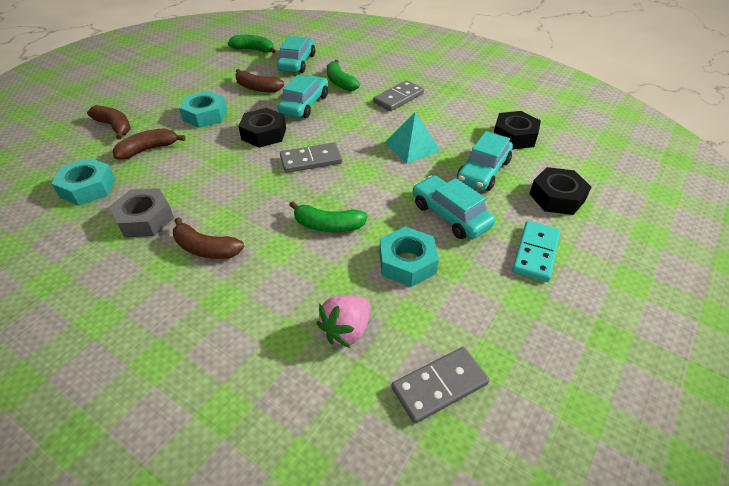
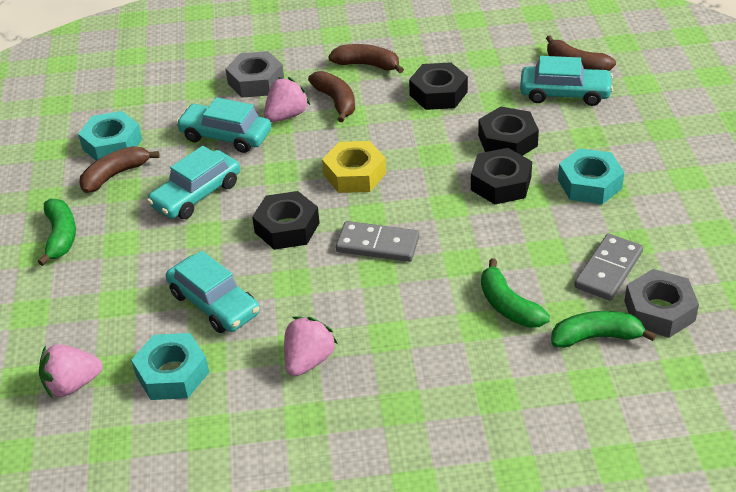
black nut: 3 -> 4
grey domino: 3 -> 2
grey nut: 1 -> 2
pink strawberry: 1 -> 3
turquoise domino: 1 -> 0
turquoise pyramid: 1 -> 0
yellow nut: 0 -> 1

